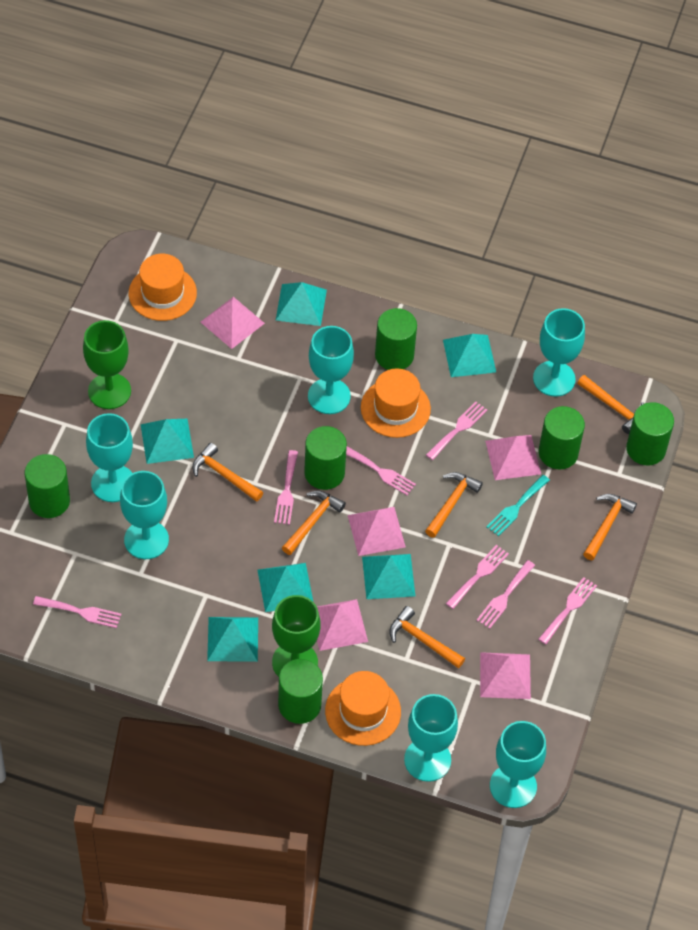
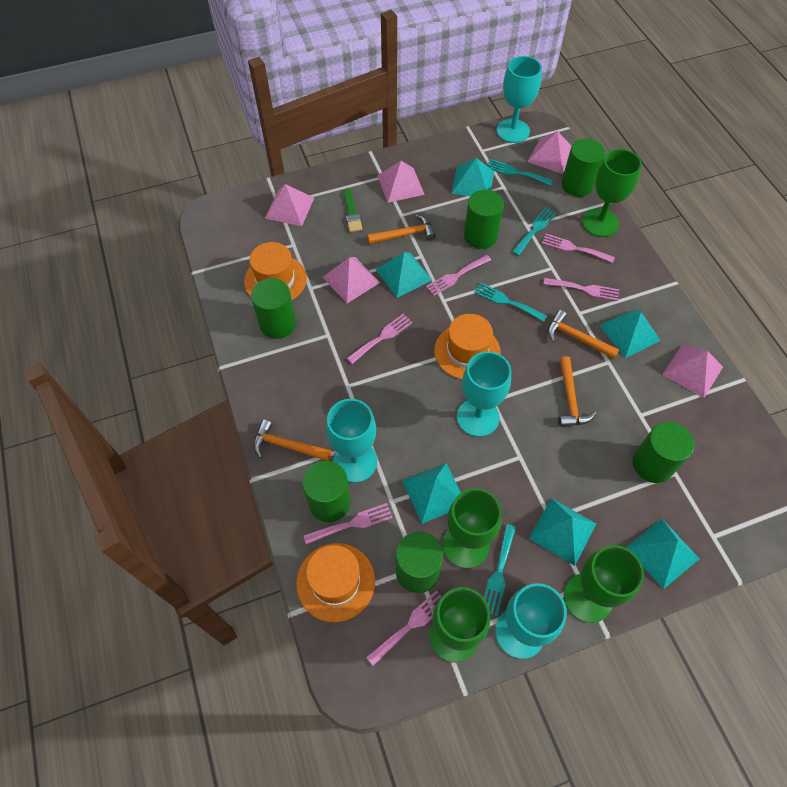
green brush: 0 -> 1
green goblet: 2 -> 4
orange hammer: 6 -> 4
pink fork: 7 -> 6
turquoise fork: 1 -> 4
turquoise goblet: 6 -> 4

